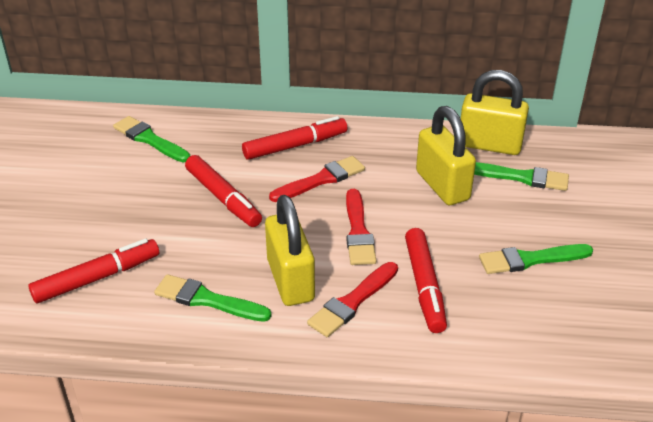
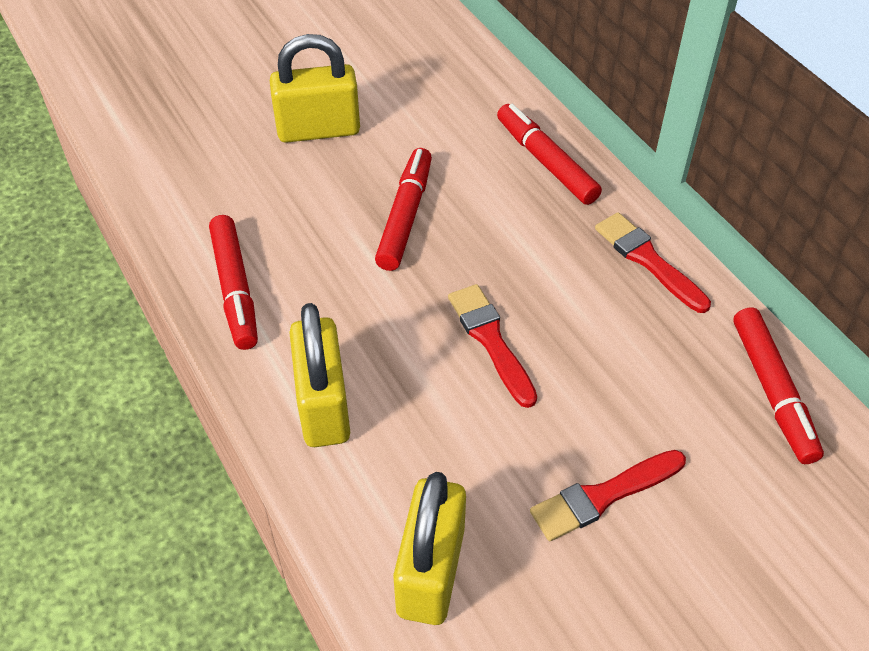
green brush: 4 -> 0

